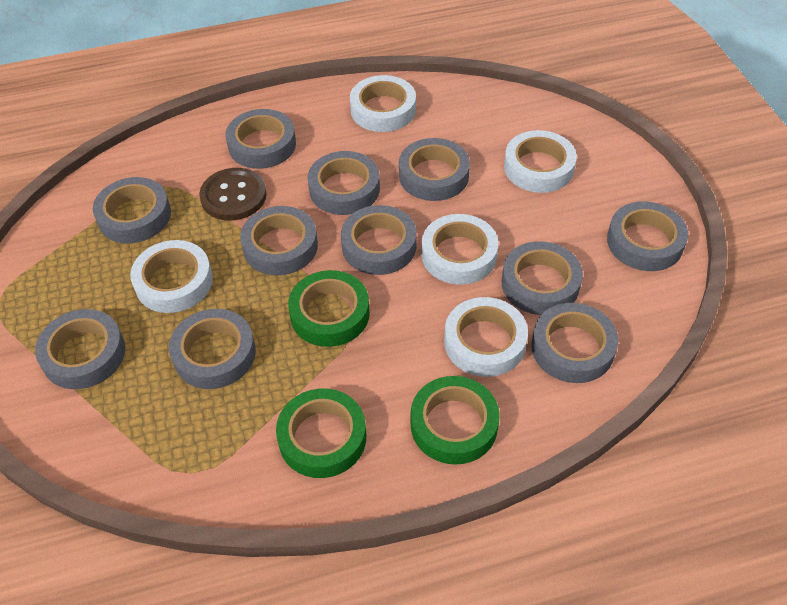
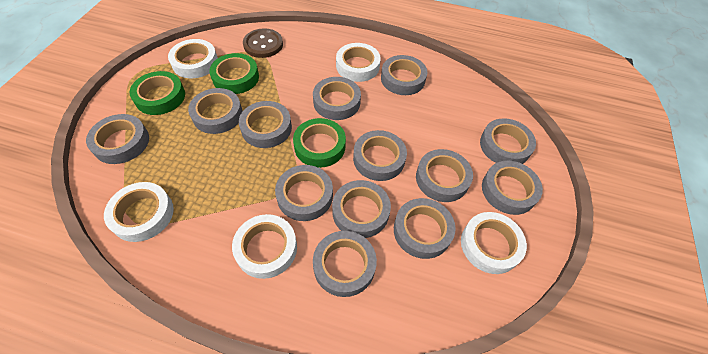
grey tape: 11 -> 13

